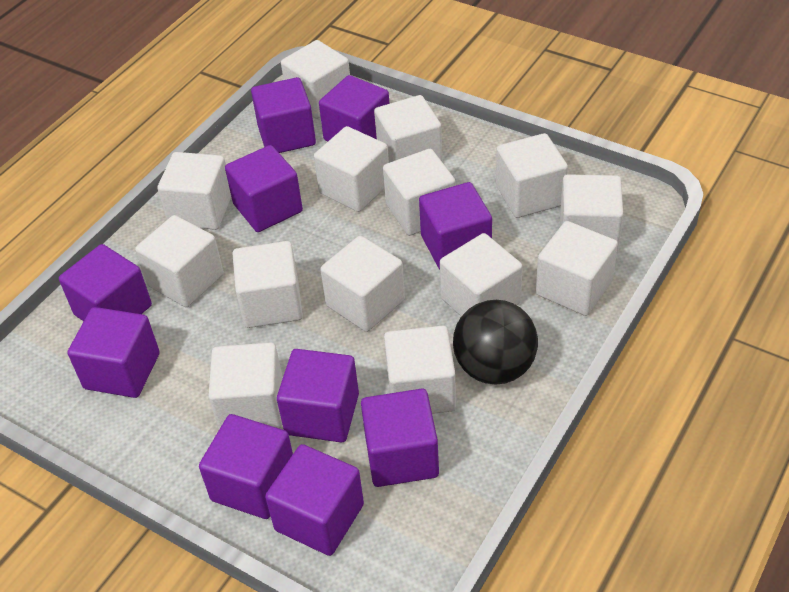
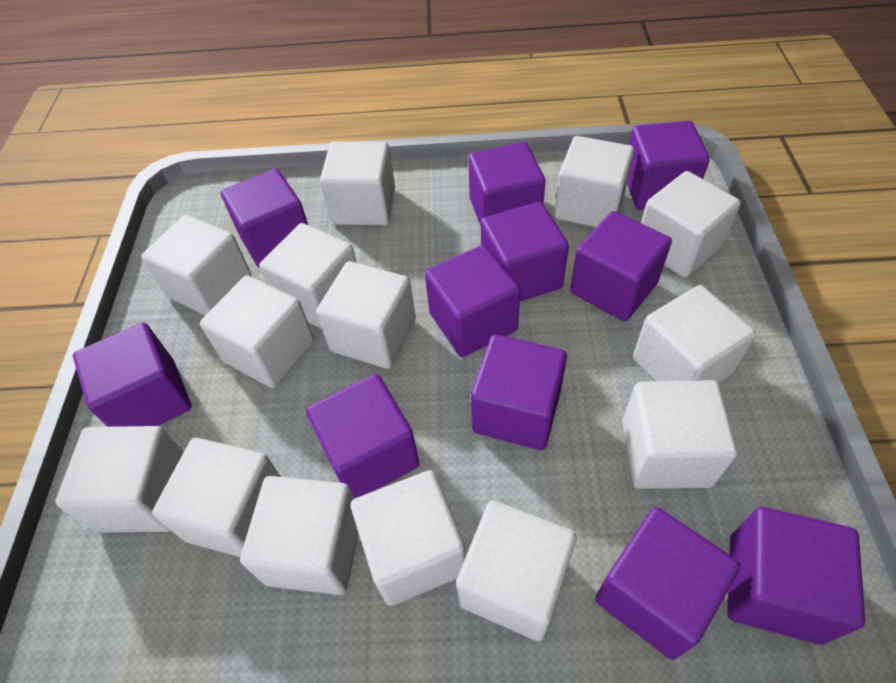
black ball: 1 -> 0
purple cube: 10 -> 11

